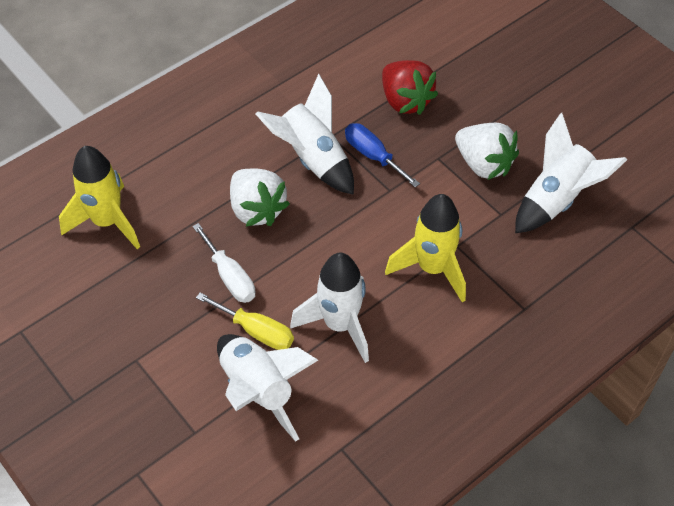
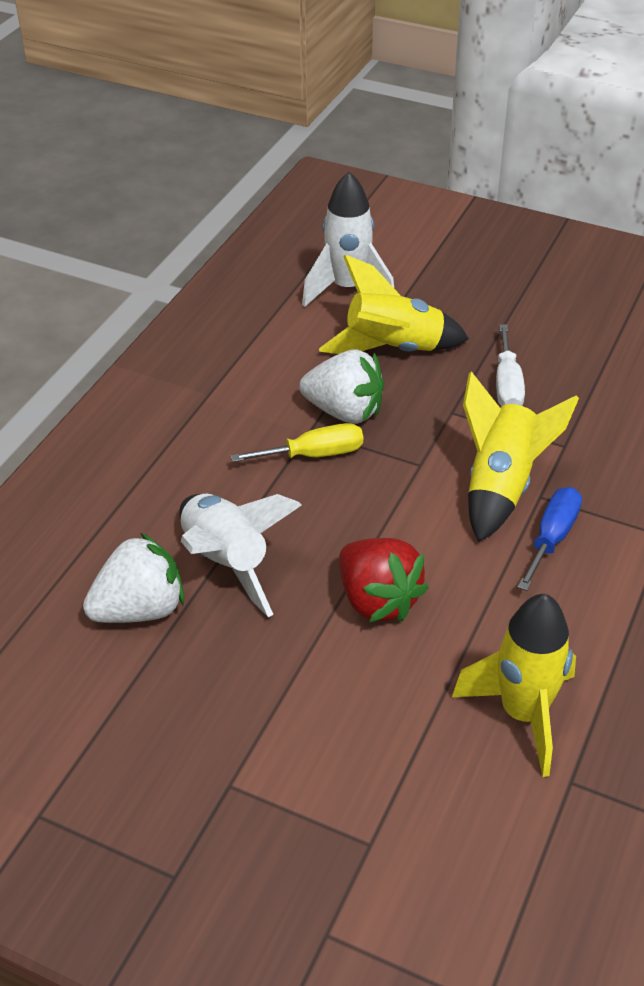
white rocket: 4 -> 2
yellow rocket: 2 -> 3

